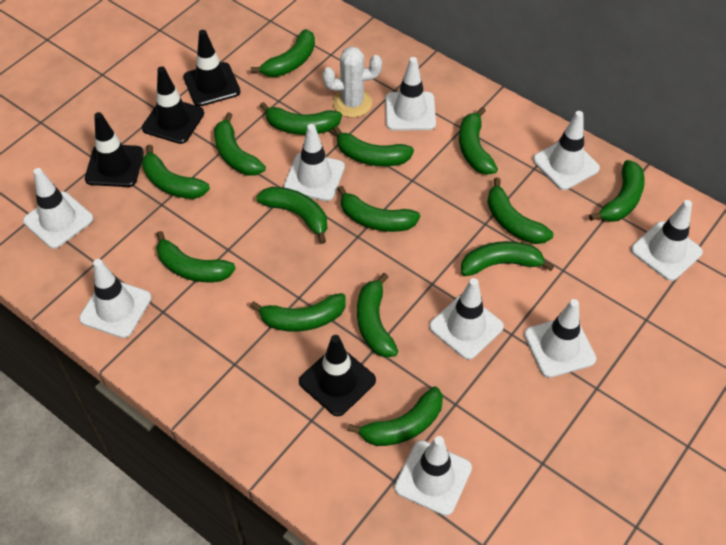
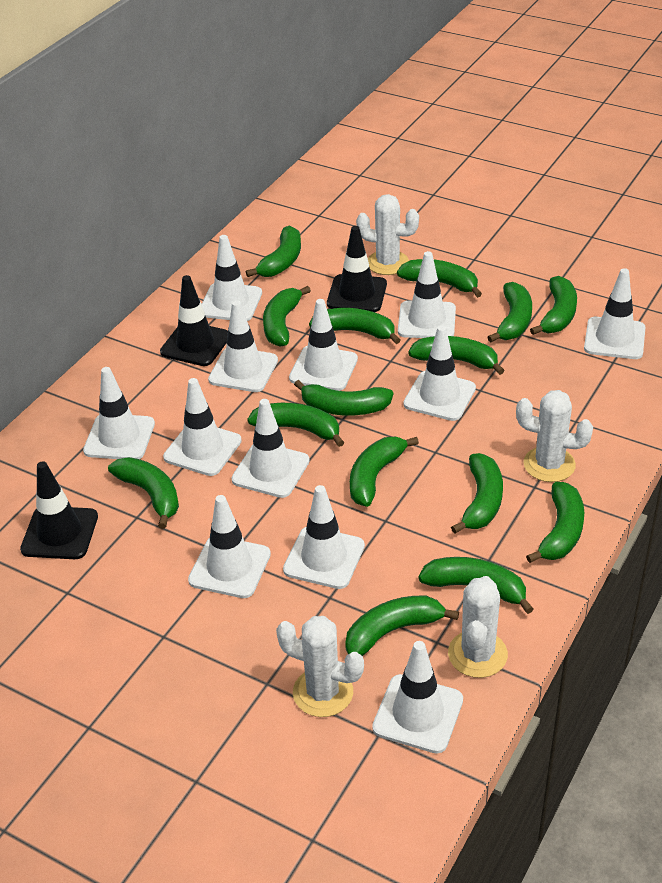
black traffic cone: 4 -> 3
white cactus: 1 -> 4
white traffic cone: 9 -> 12

